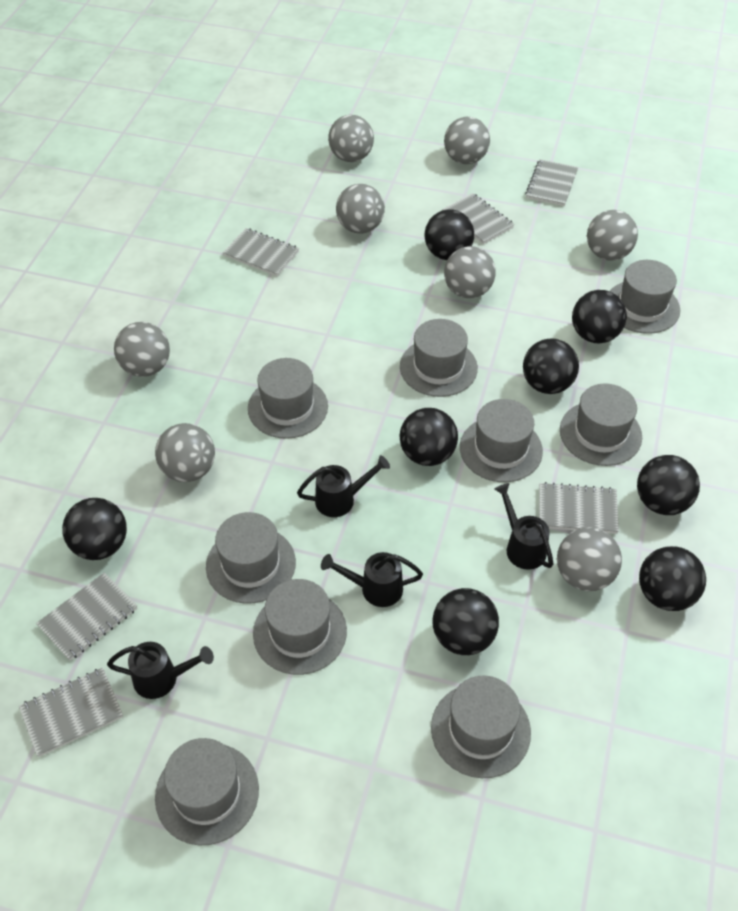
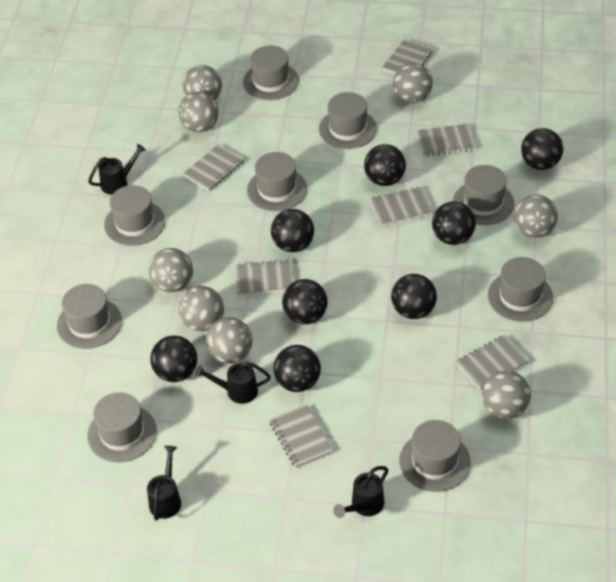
grey notebook: 6 -> 7

